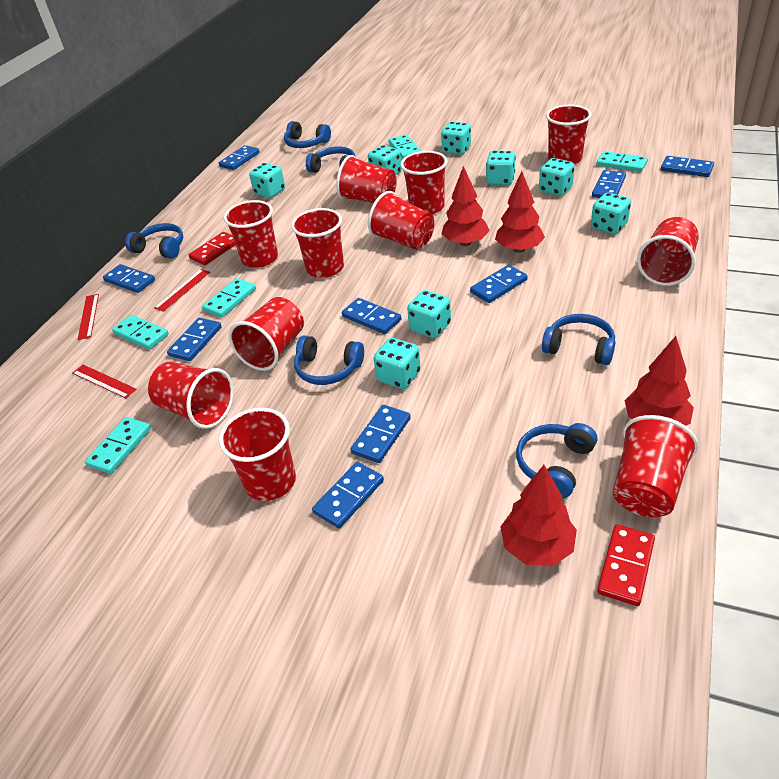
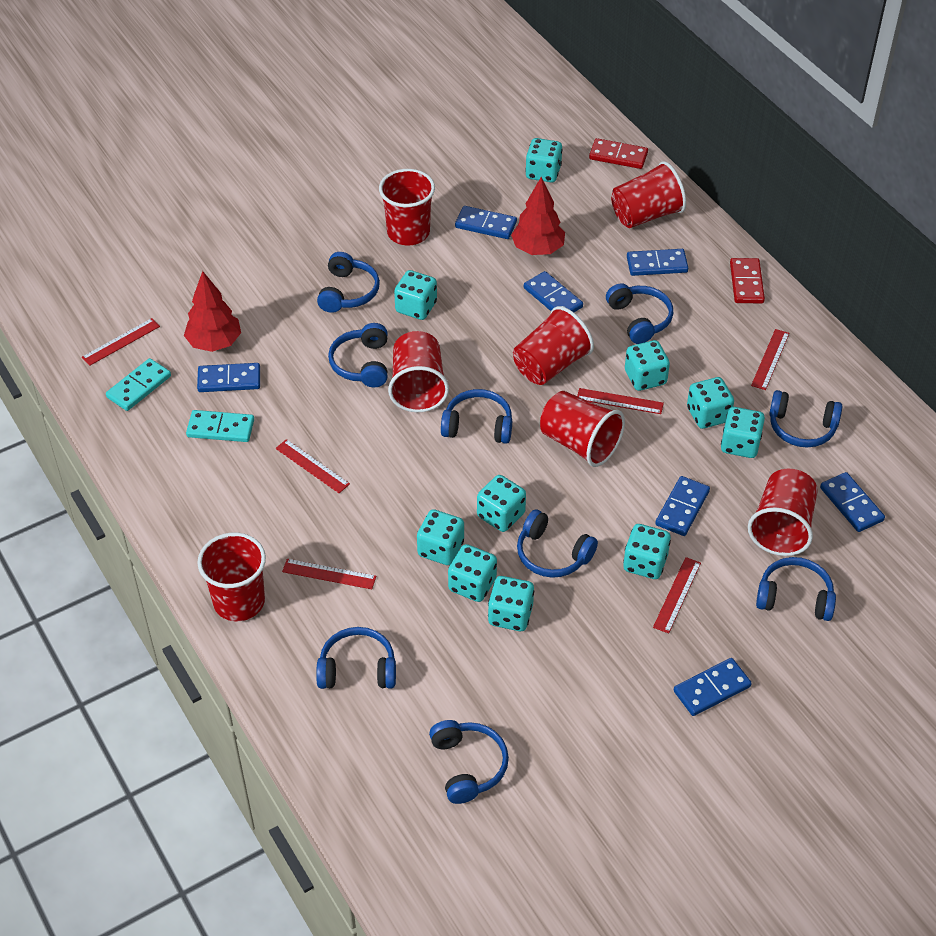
blue domino: 9 -> 7
blue headphones: 6 -> 9
red cup: 11 -> 7
red ruler: 3 -> 6
red tree: 4 -> 2
turquoise dice: 8 -> 10
turquoise domino: 5 -> 2

